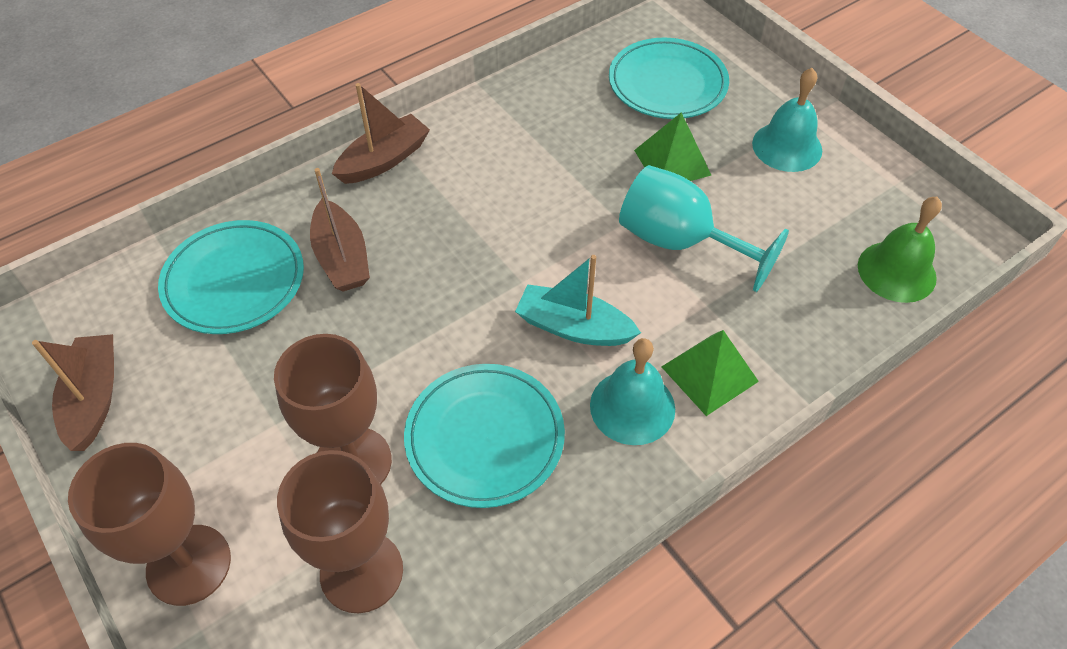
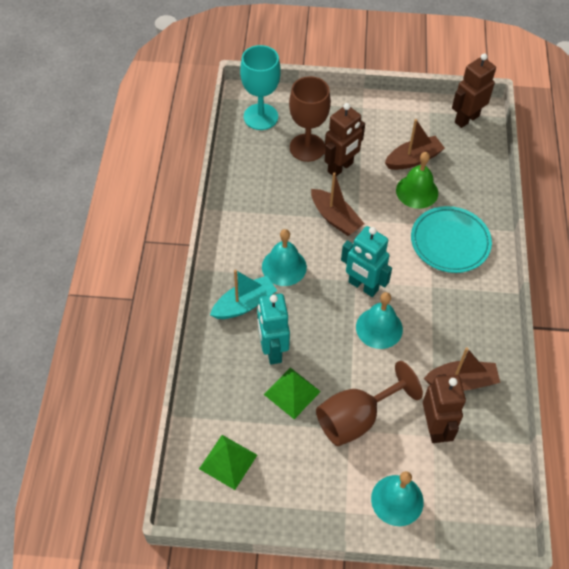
brown goblet: 3 -> 2
brown robot: 0 -> 3
turquoise bell: 2 -> 3
turquoise plate: 3 -> 1
turquoise robot: 0 -> 2

